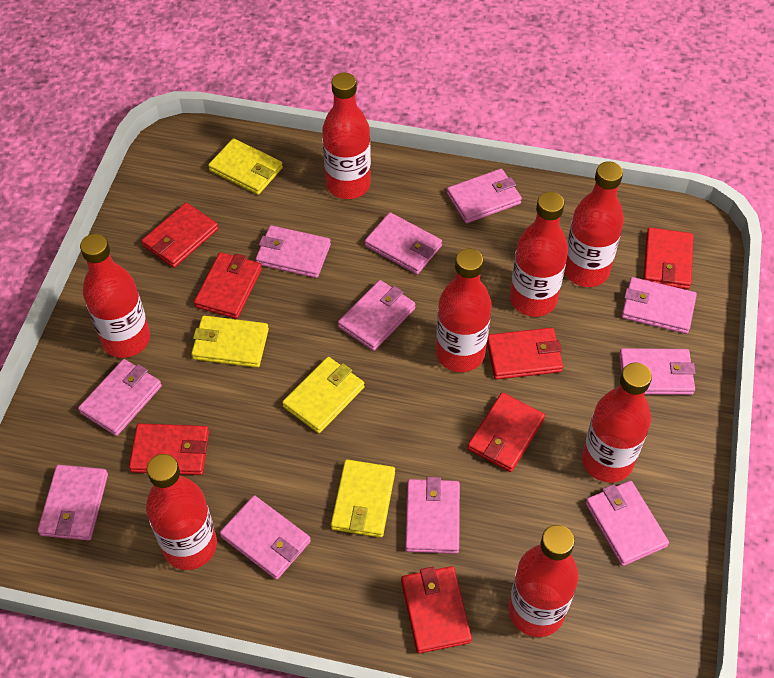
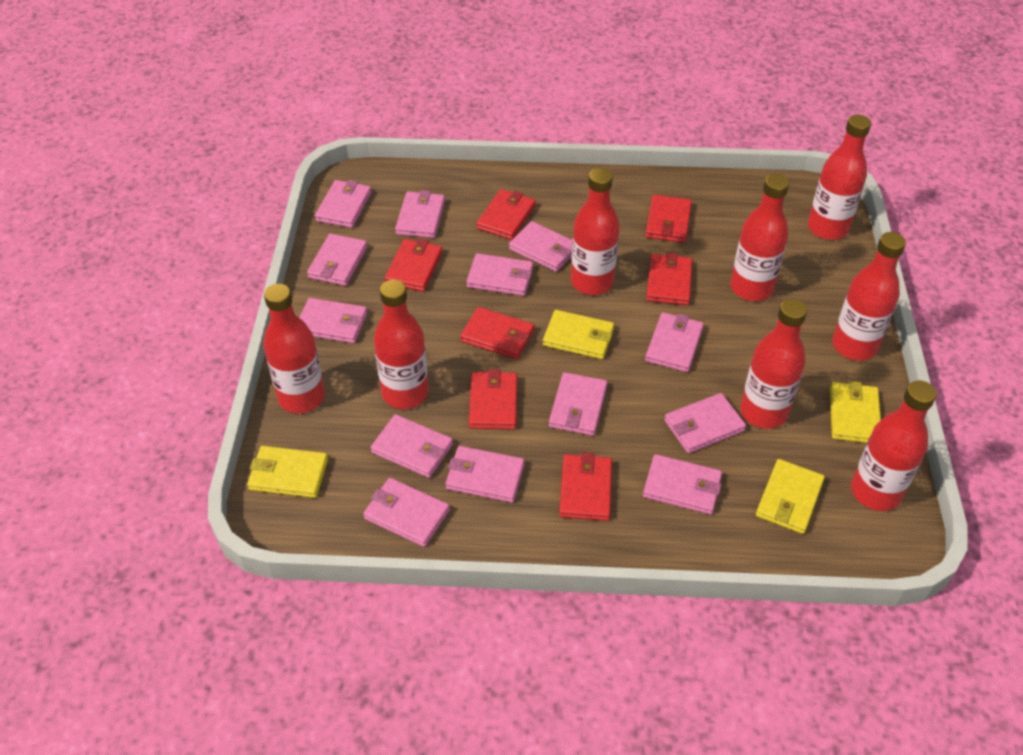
pink wallet: 11 -> 13

